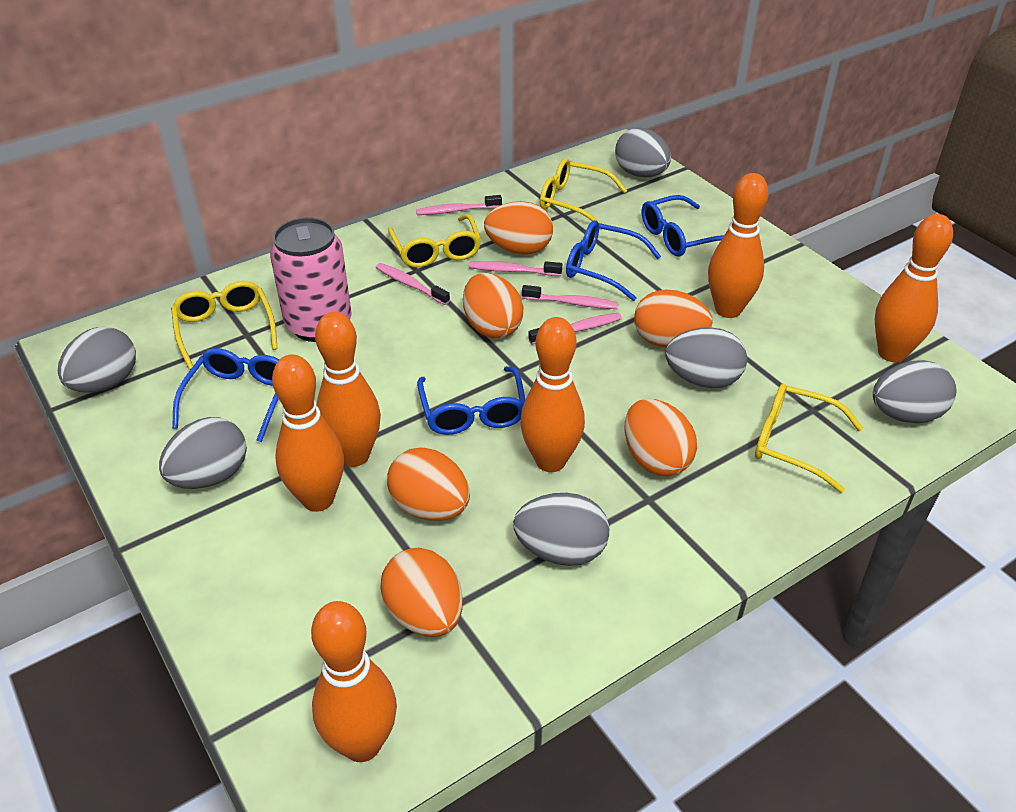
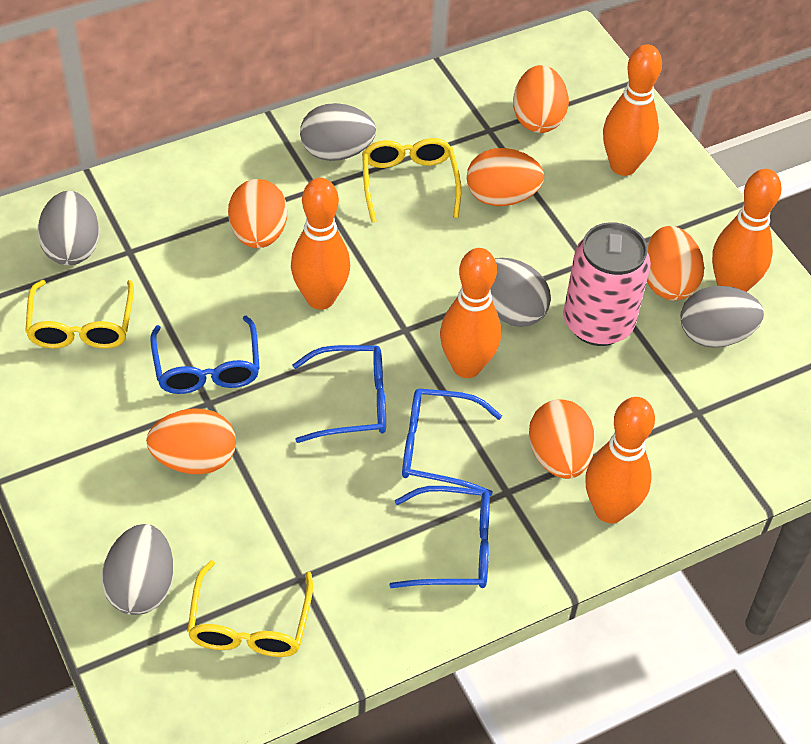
grey egg: 6 -> 5
orange bowling pin: 6 -> 5
pink toothbrush: 5 -> 0
yellow glasses: 4 -> 3

